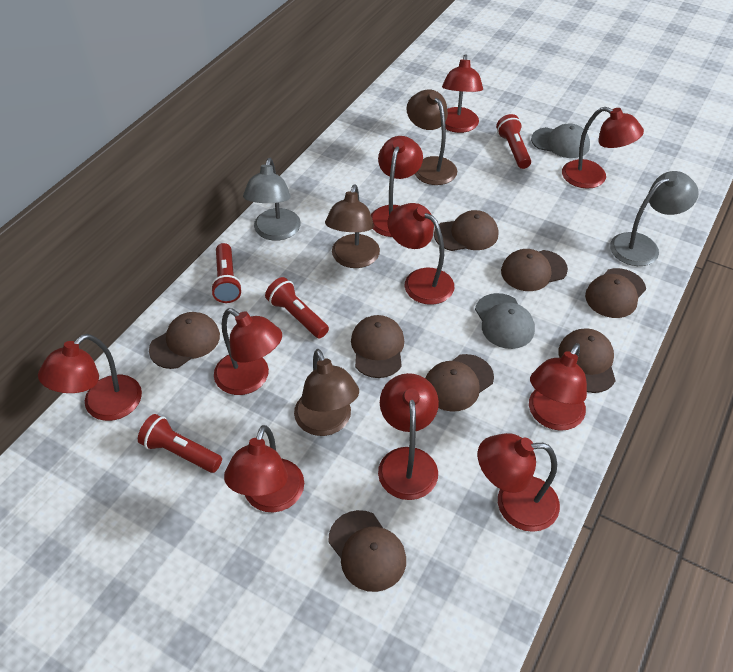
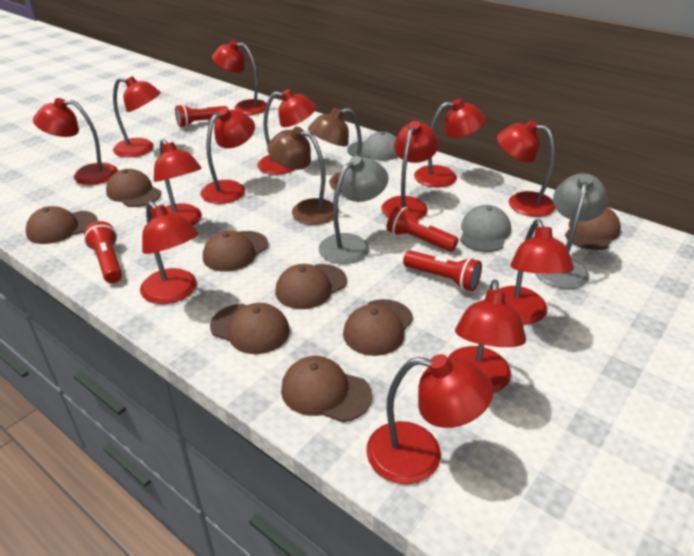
brown lamp: 3 -> 2
red lamp: 10 -> 13

